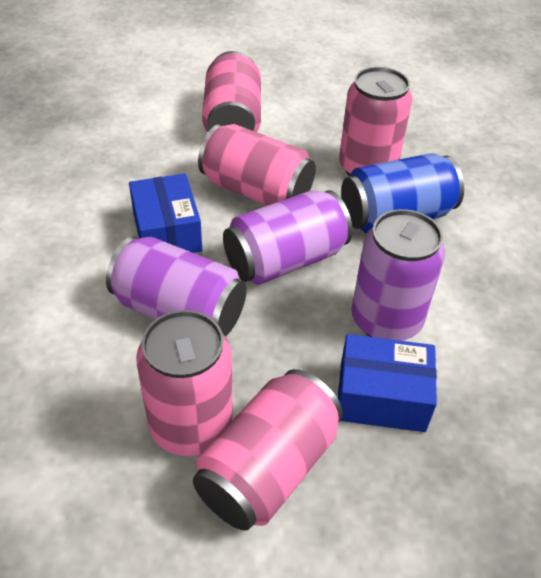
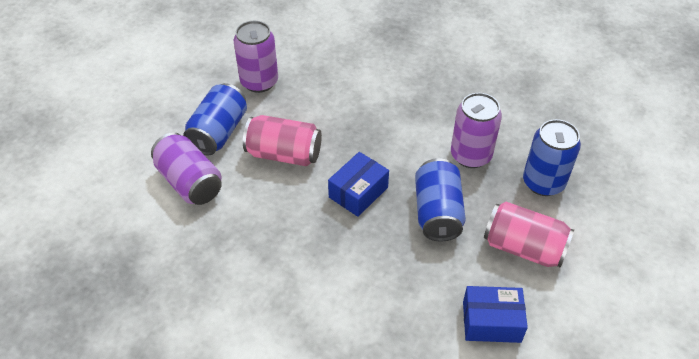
blue can: 1 -> 3
pink can: 5 -> 2

